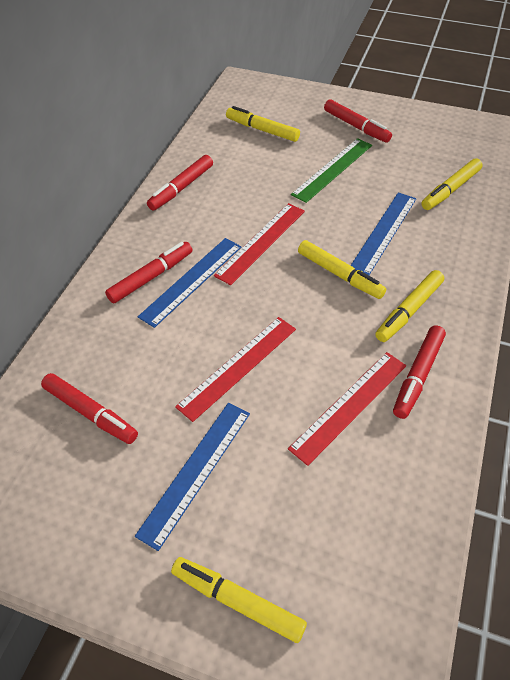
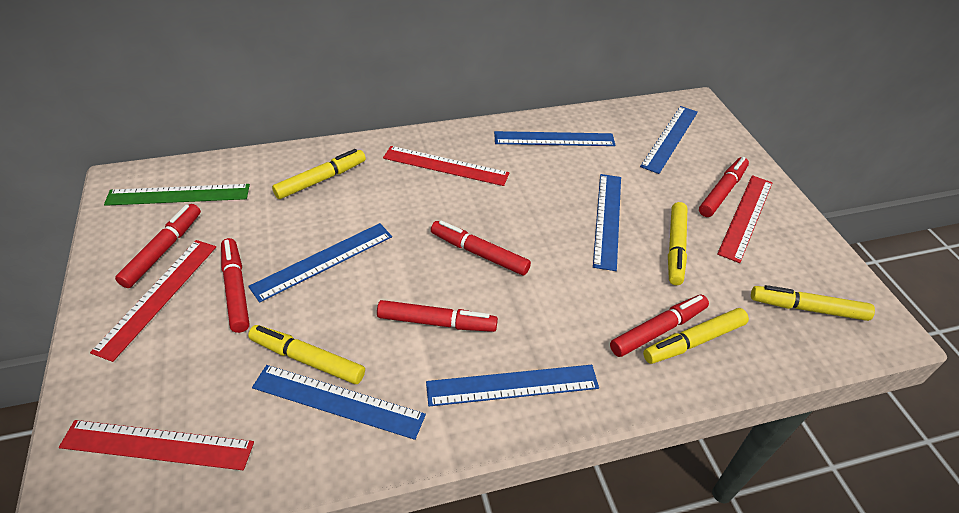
blue ruler: 3 -> 6
red marker: 5 -> 6
red ruler: 3 -> 4

